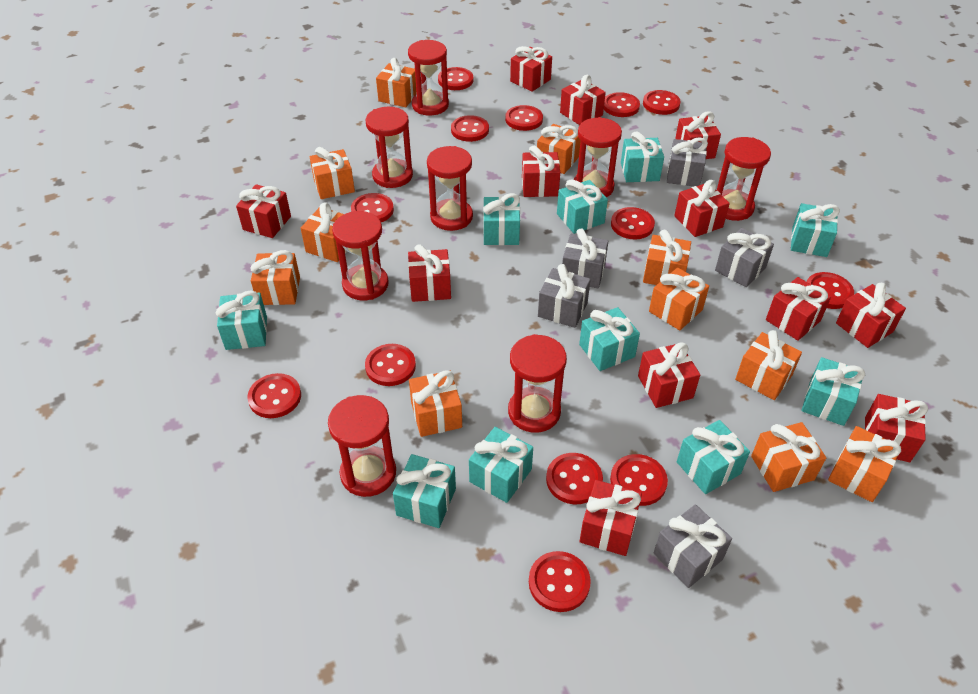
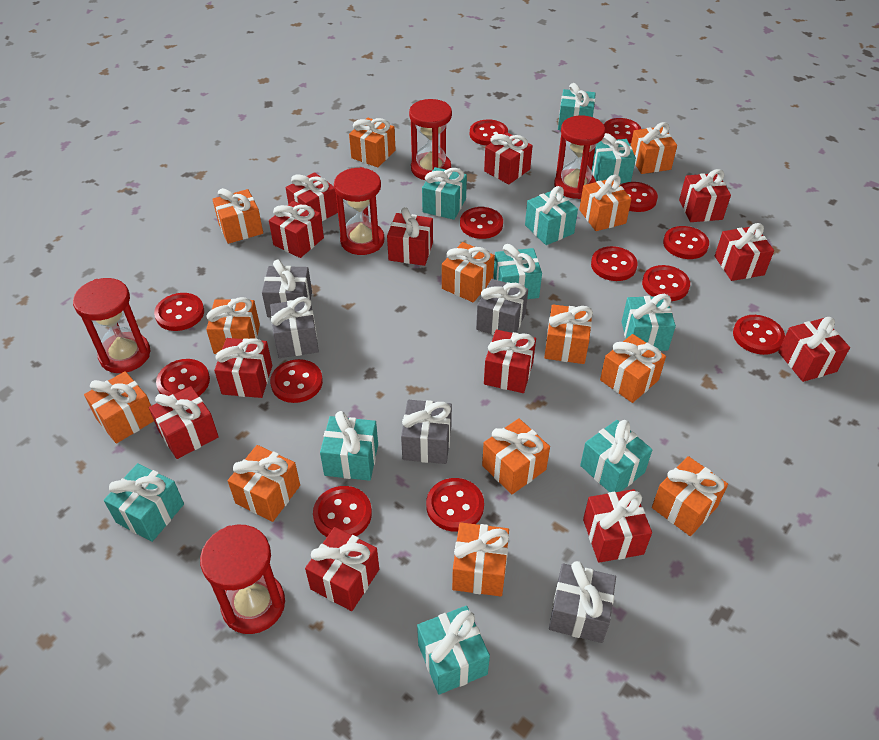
orange gift: 11 -> 13
red hourglass: 8 -> 5

